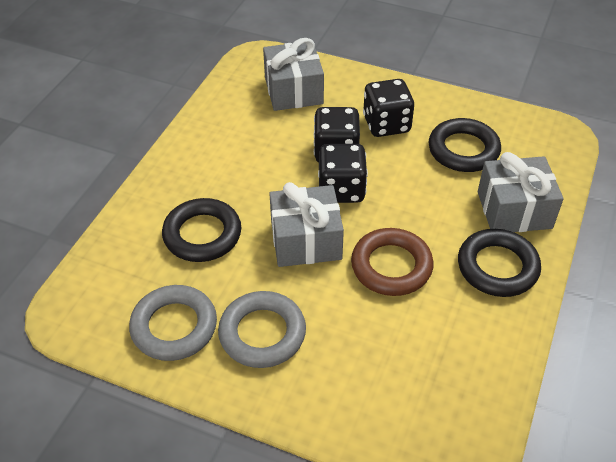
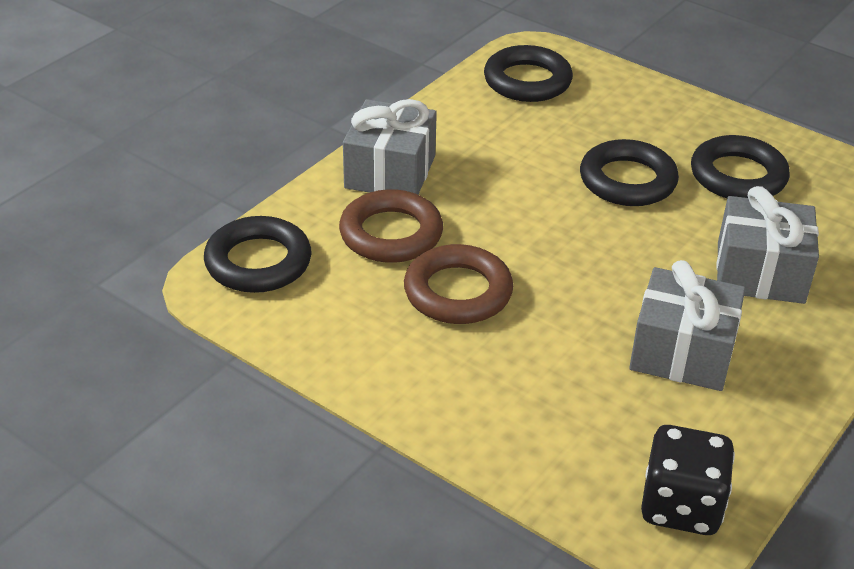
black dice: 3 -> 1
black ring: 3 -> 4
brown ring: 1 -> 2
grey ring: 2 -> 0

